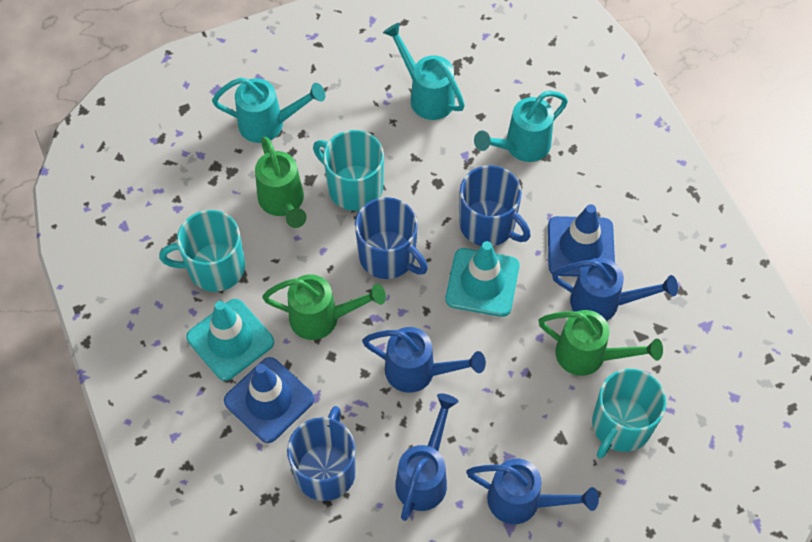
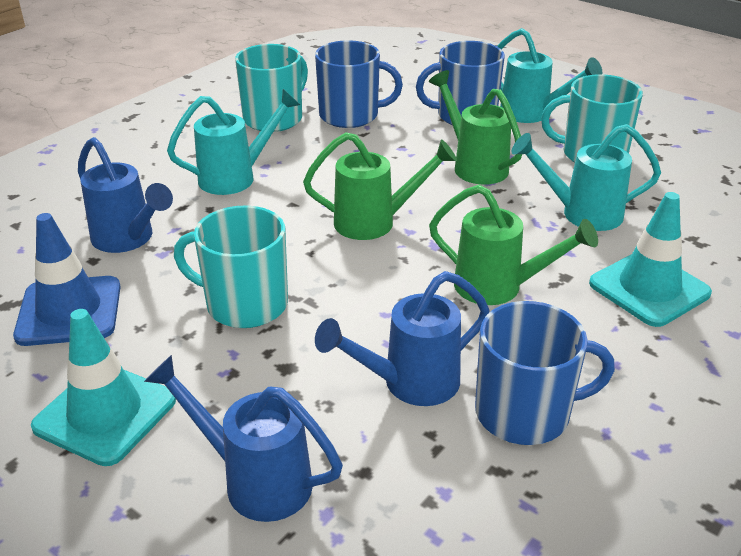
blue traffic cone: 2 -> 1
blue watering can: 4 -> 3

